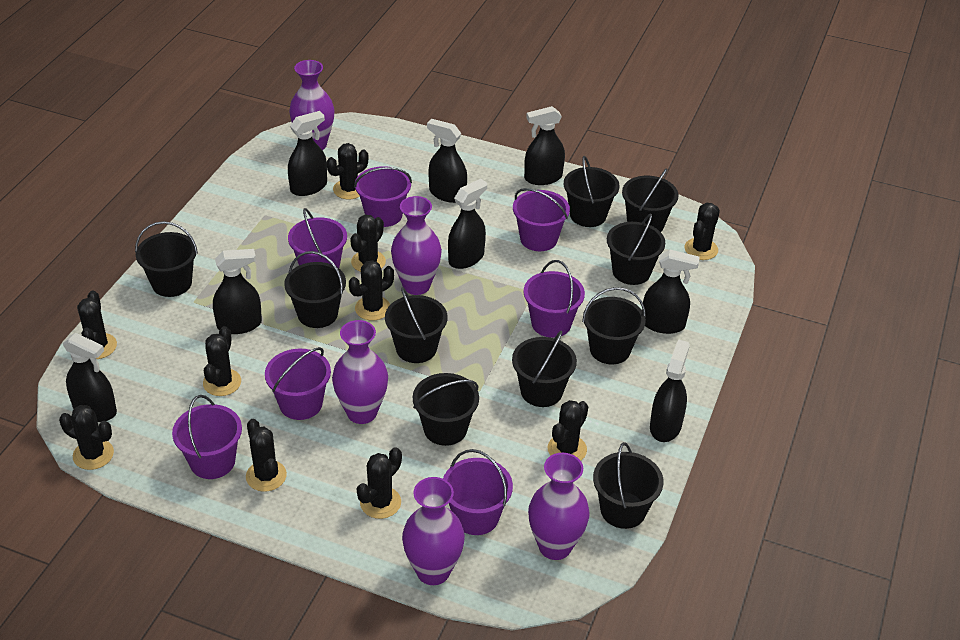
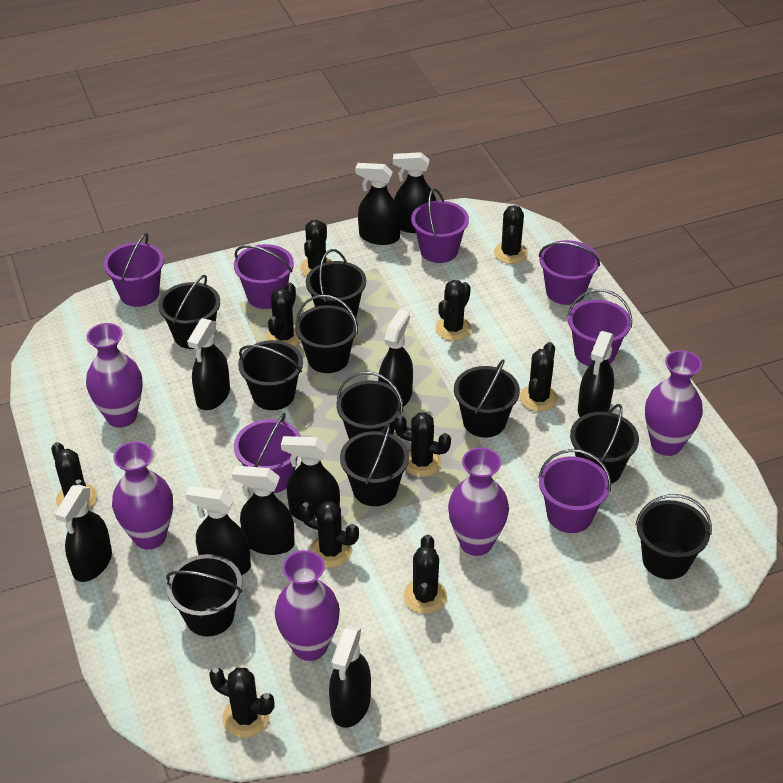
black spray bottle: 8 -> 10

